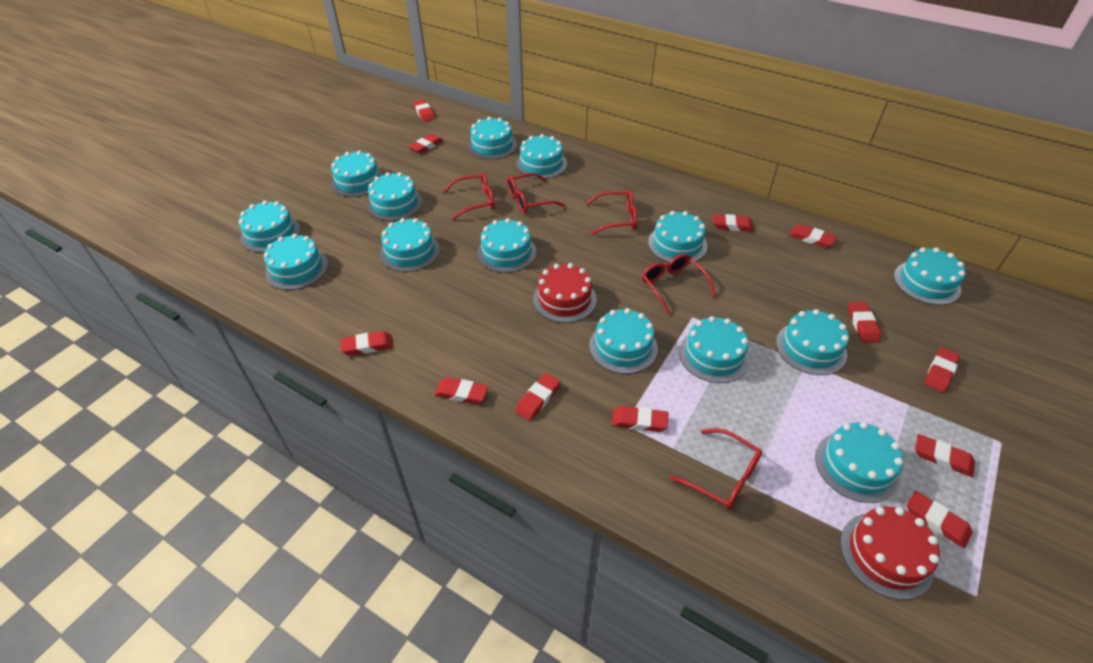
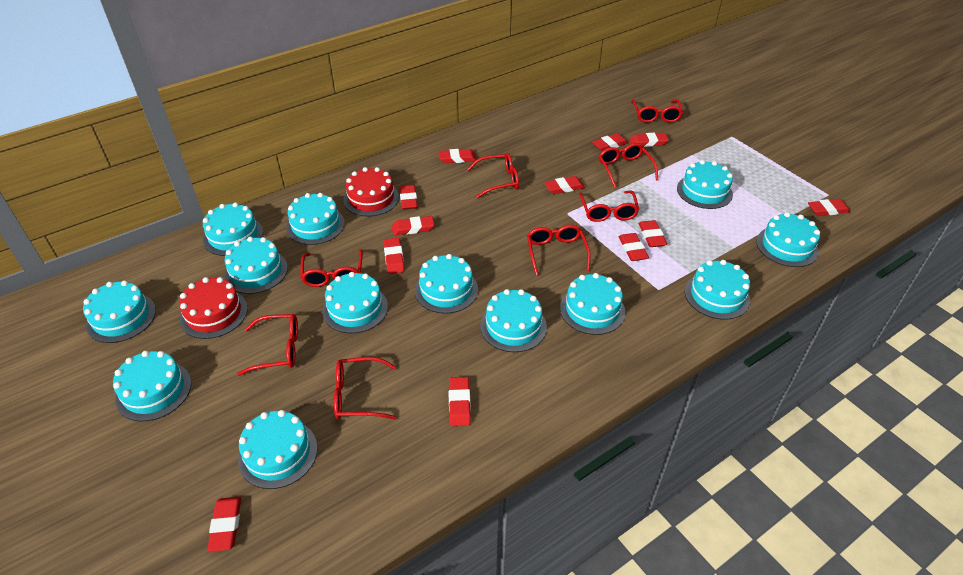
red glasses: 5 -> 8
turquoise cake: 14 -> 13

